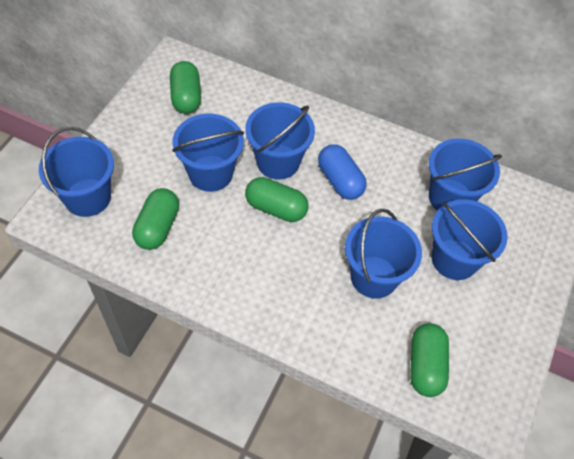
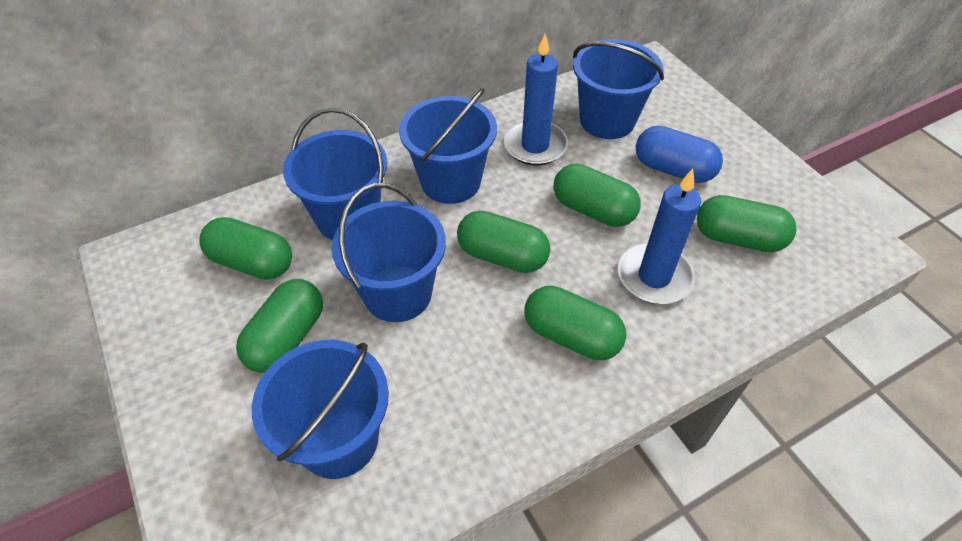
blue bucket: 6 -> 5
blue candle: 0 -> 2
green capsule: 4 -> 6

